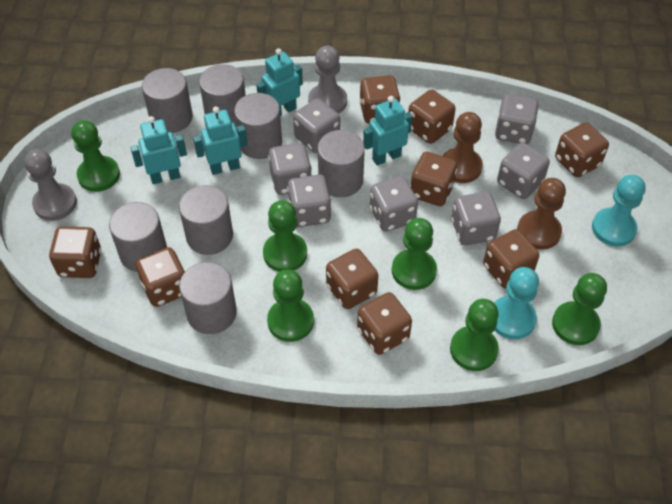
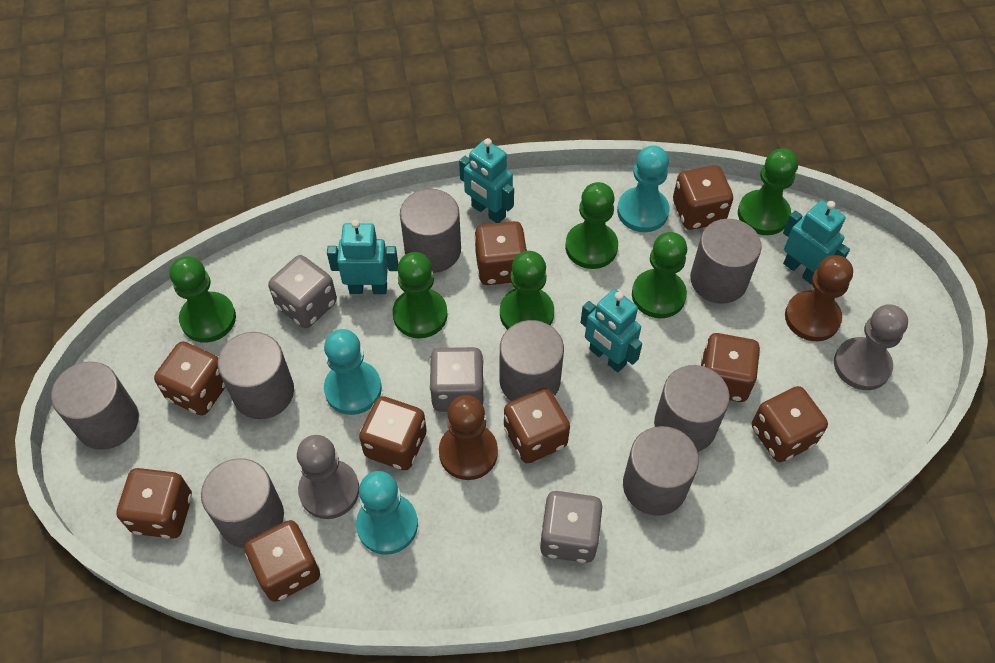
grey cylinder: 7 -> 8
grey dice: 7 -> 3
turquoise pawn: 2 -> 3

